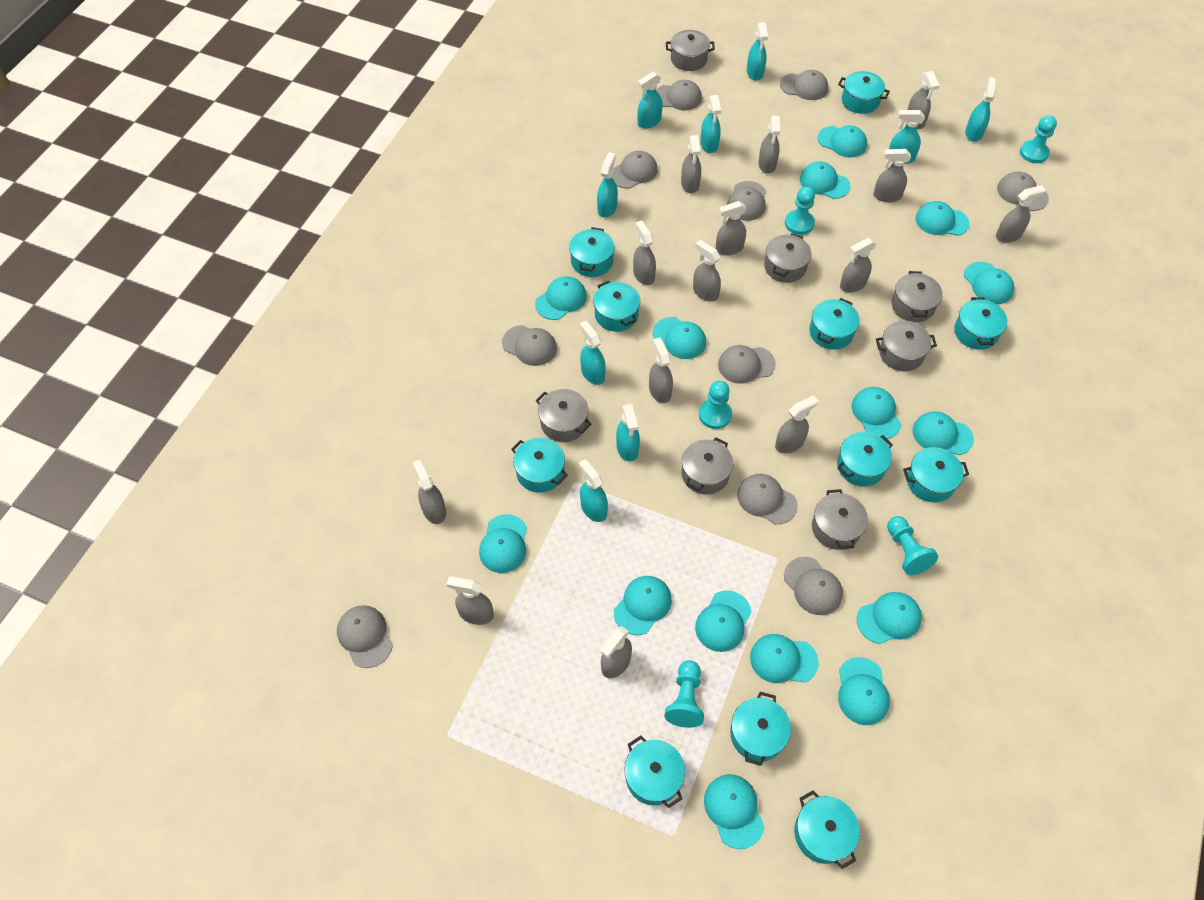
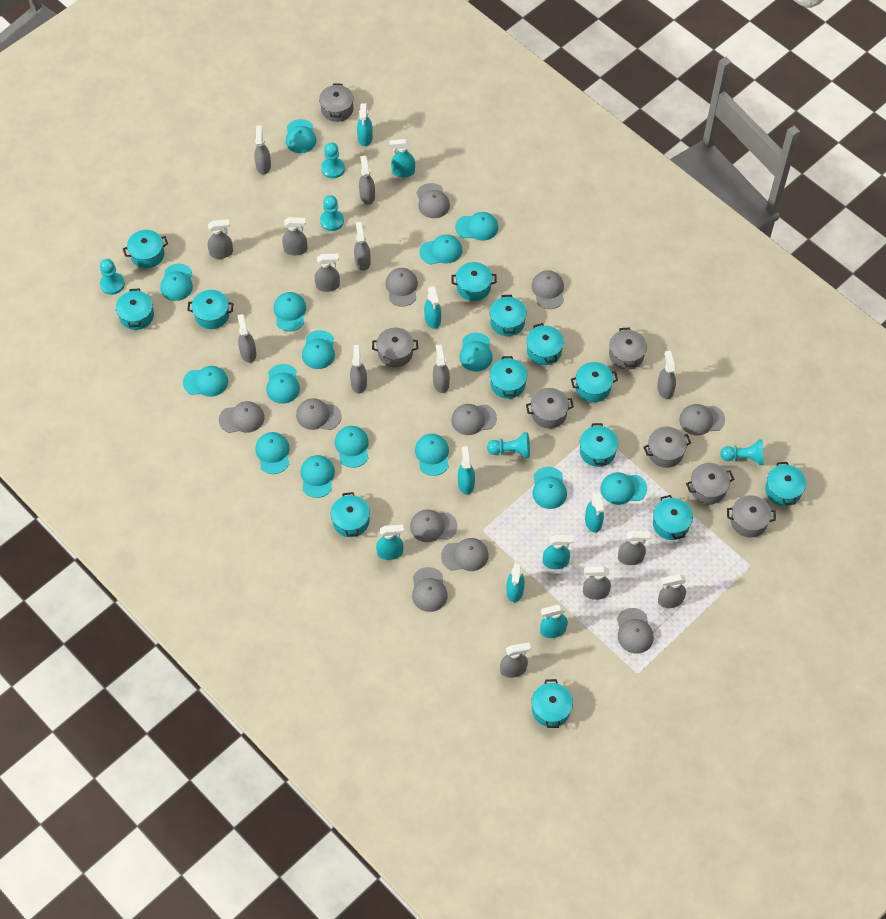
grey cap: 10 -> 11
turquoise pot: 11 -> 13

